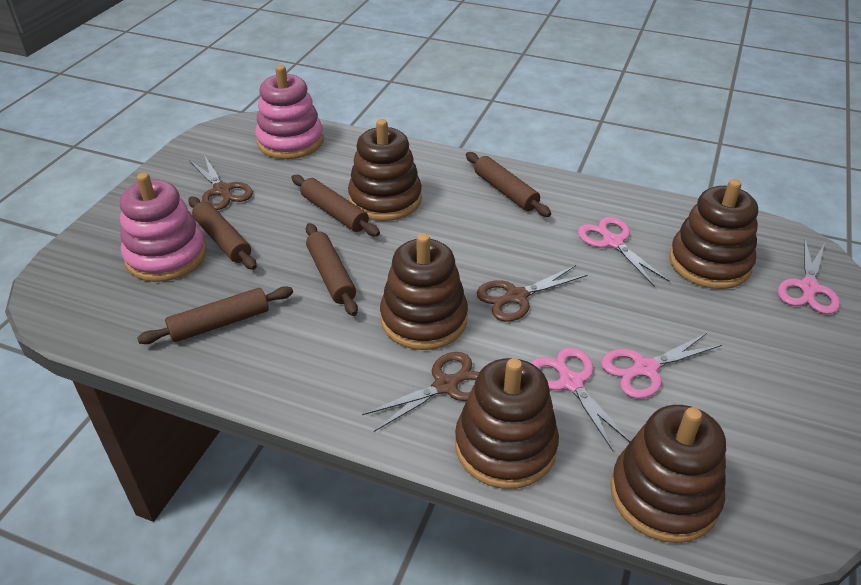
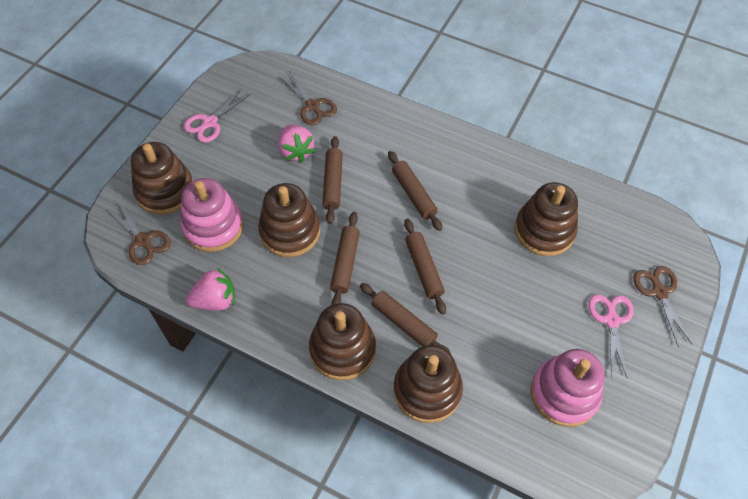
pink scissors: 4 -> 2
pink strawberry: 0 -> 2

